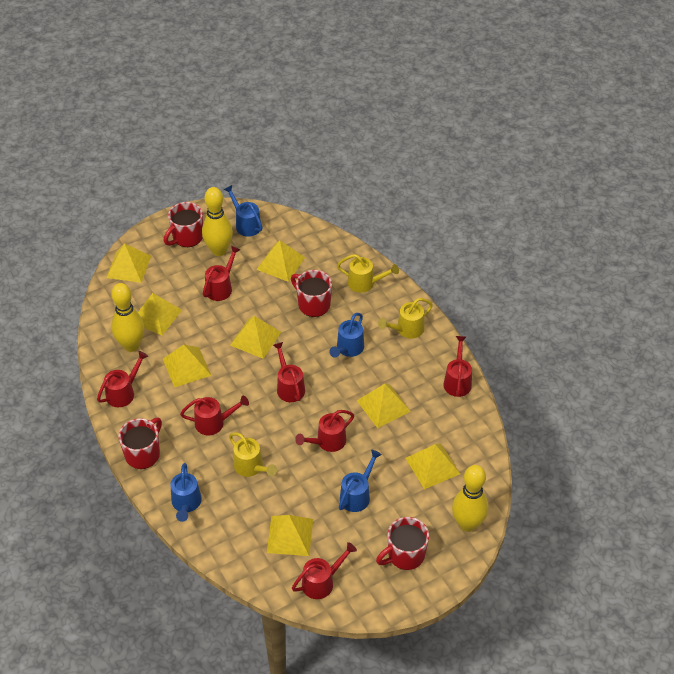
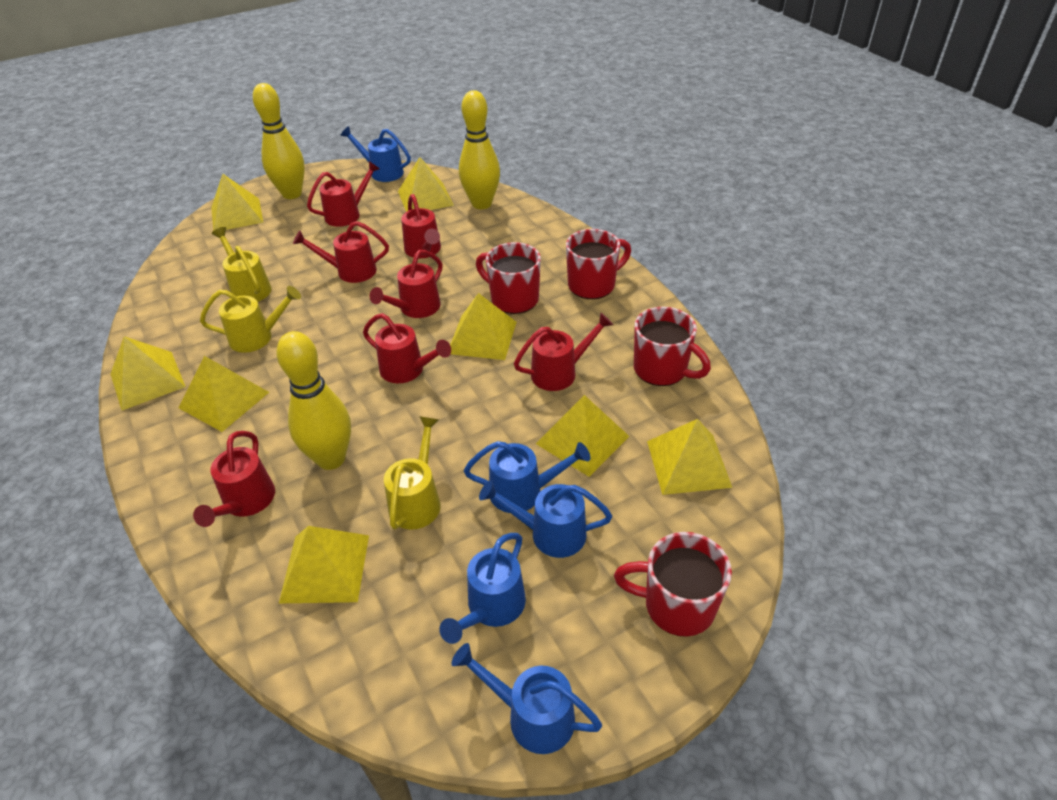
blue watering can: 4 -> 5

